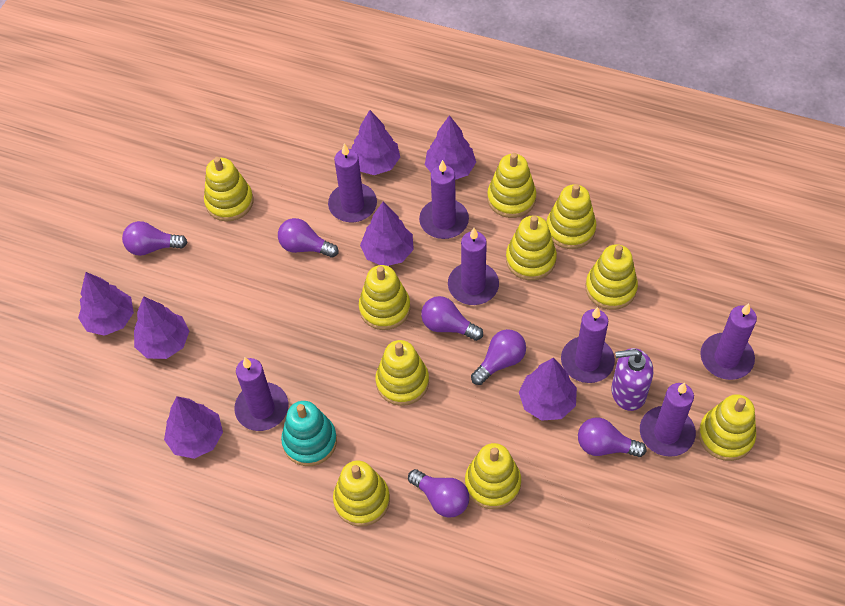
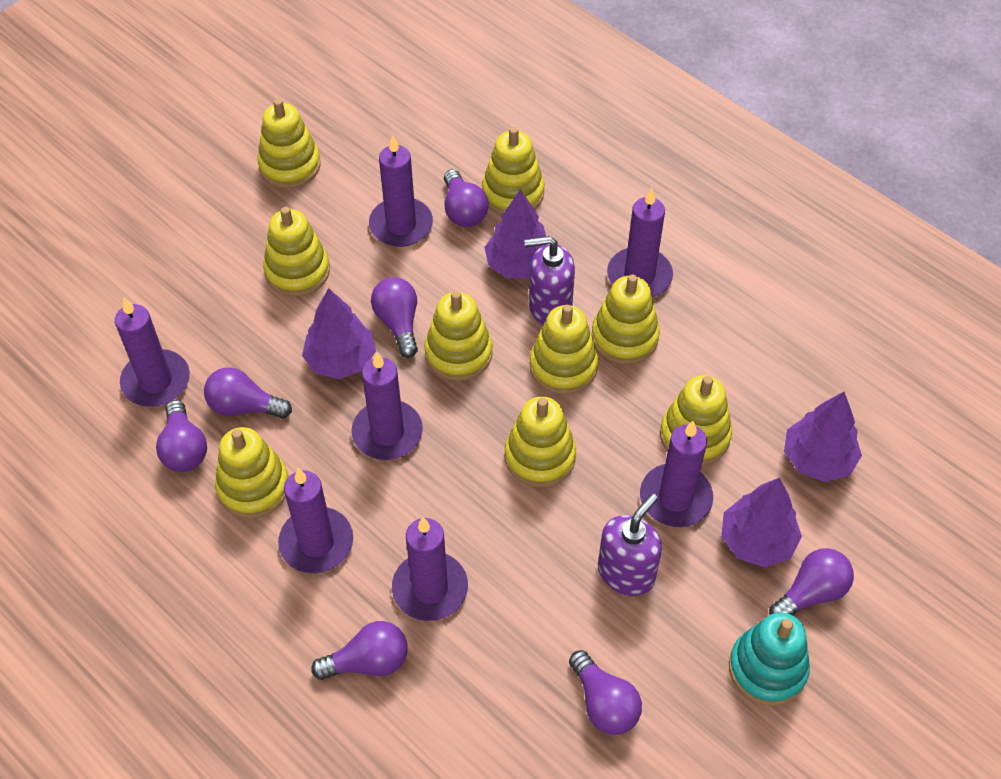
purple light bulb: 6 -> 7
purple soap dispenser: 1 -> 2
purple tree: 7 -> 4
yellow stacking toy: 10 -> 9

